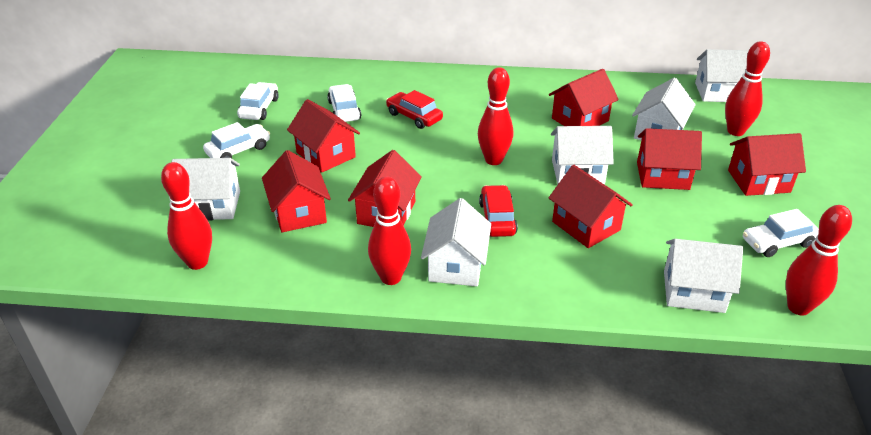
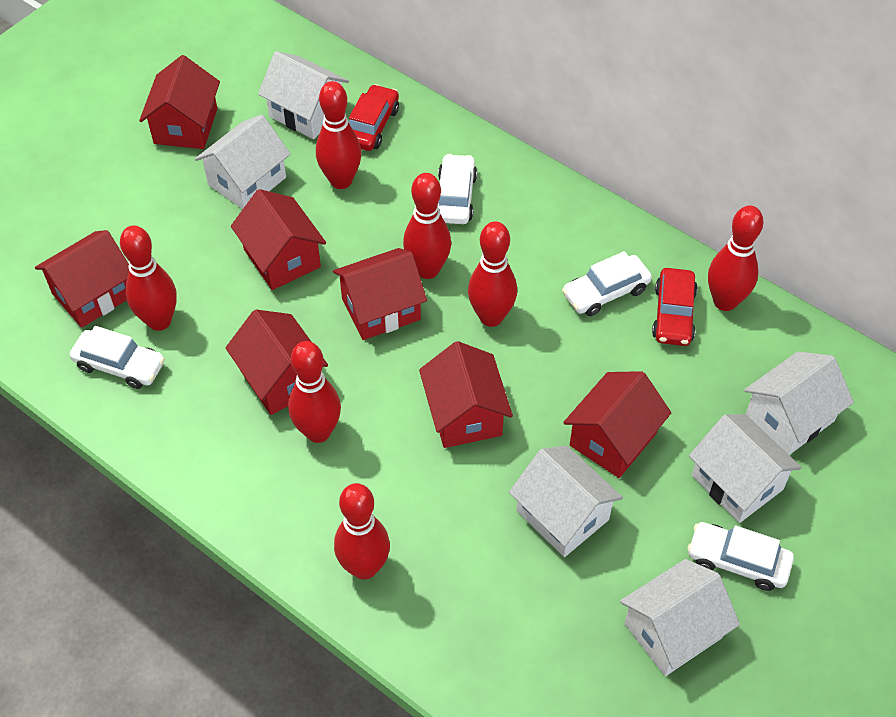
red bowling pin: 5 -> 7

